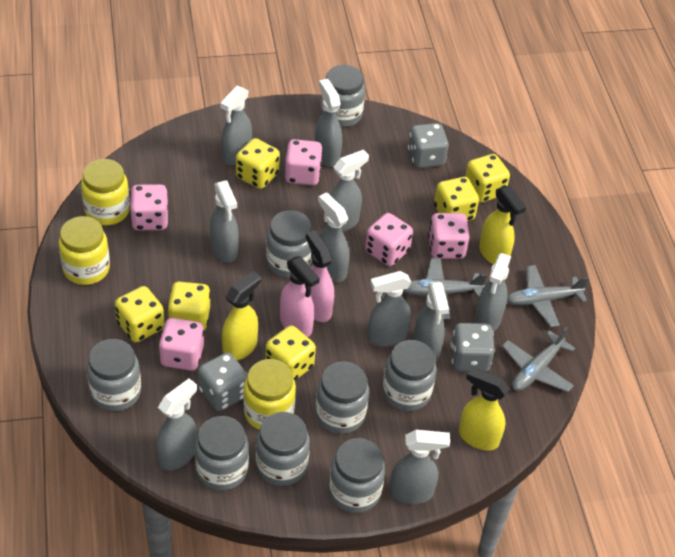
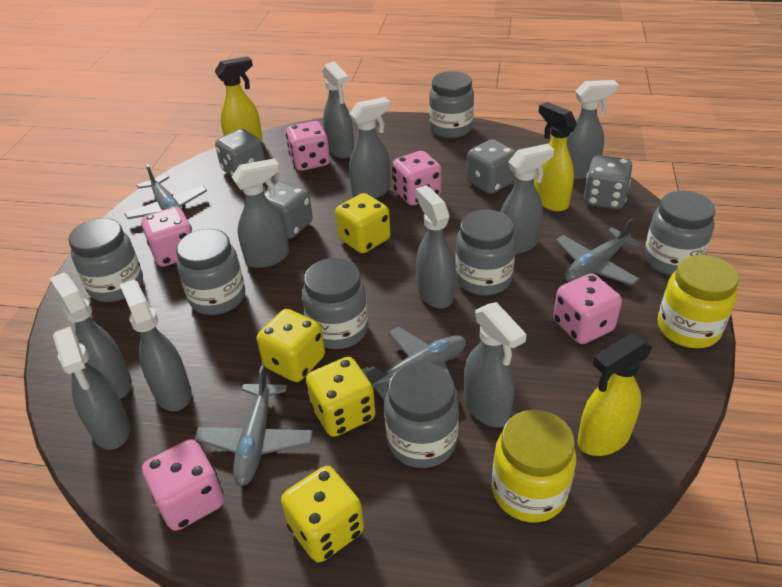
grey dice: 3 -> 4
grey jar: 8 -> 7
grey plane: 3 -> 4
pink spray bottle: 2 -> 0
yellow dice: 6 -> 4
yellow jar: 3 -> 2

